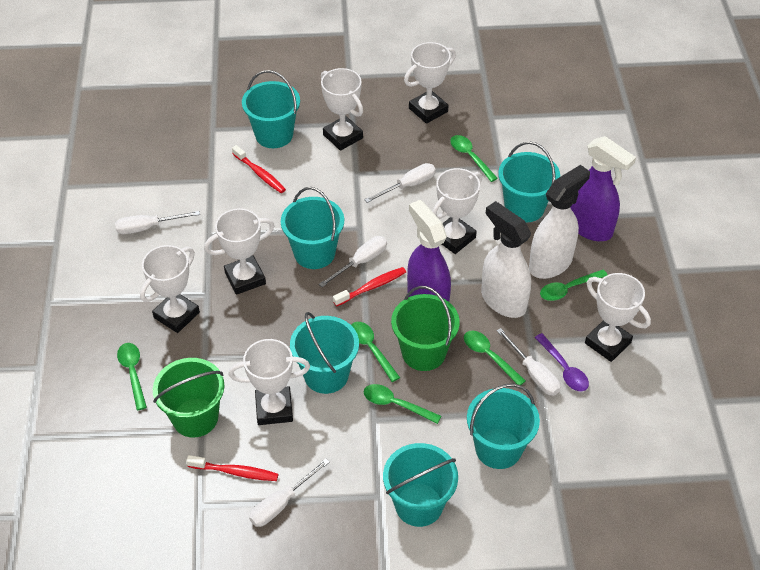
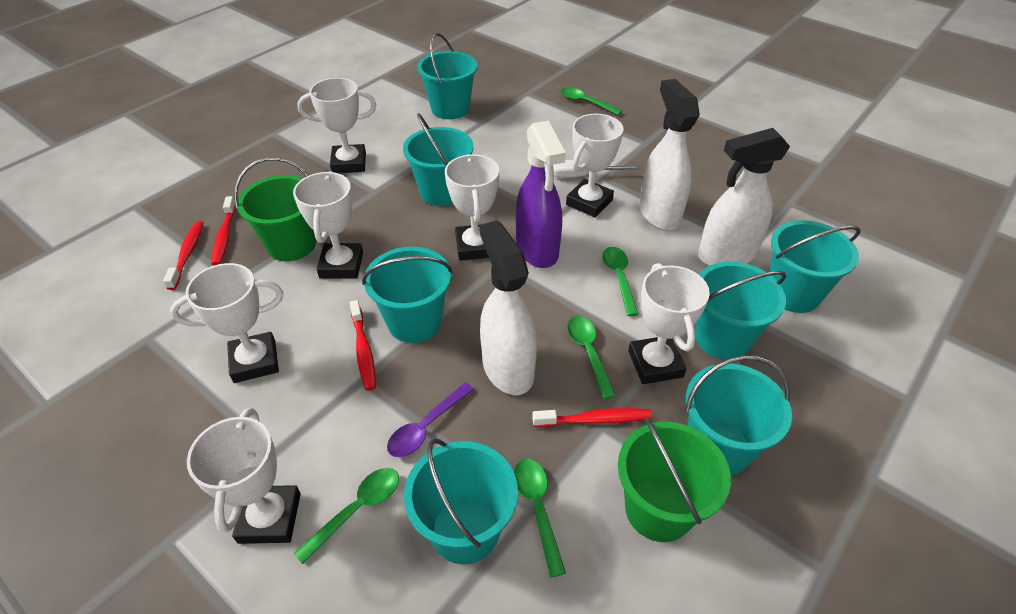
green spoon: 6 -> 5
purple spray bottle: 2 -> 1
red toothbrush: 3 -> 4
turquoise bucket: 6 -> 7
white screwdriver: 5 -> 1
white spray bottle: 2 -> 3

